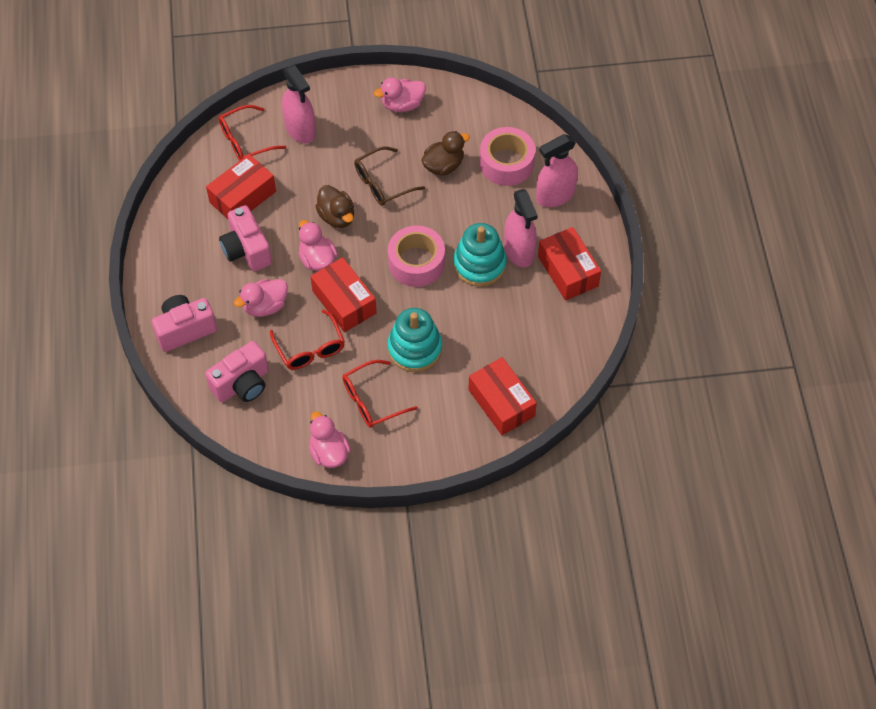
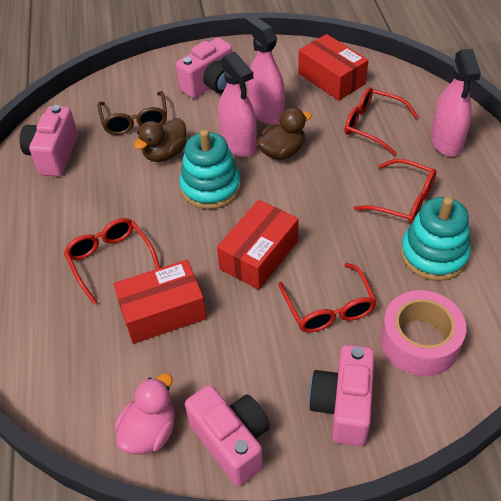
pink camera: 3 -> 4
pink duck: 4 -> 1
pink tape: 2 -> 1
red box: 4 -> 3
red glasses: 3 -> 4

